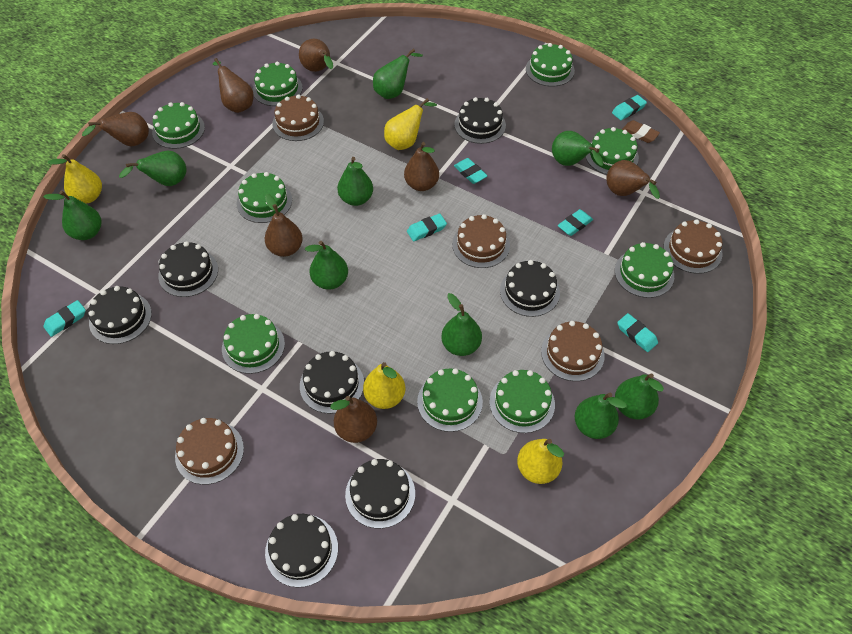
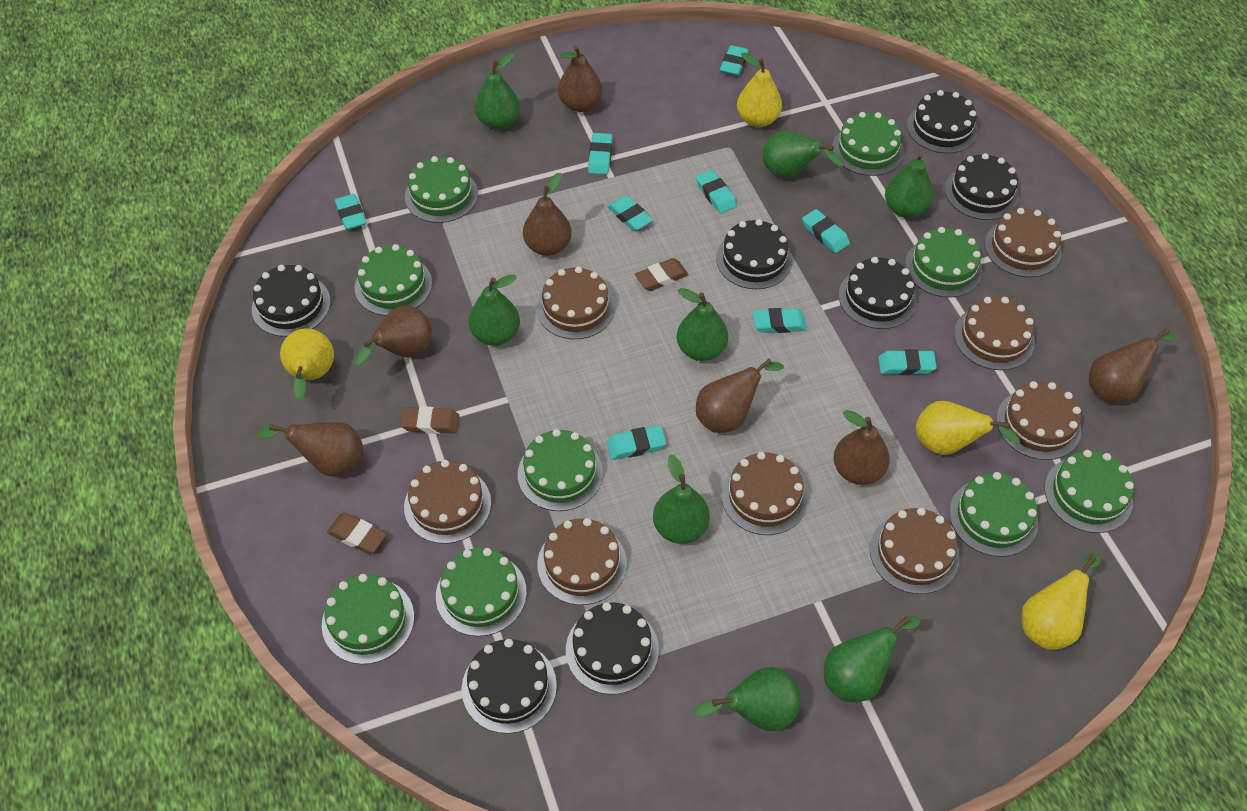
brown cake: 5 -> 8
brown eraser: 1 -> 3
green pear: 9 -> 8
turquoise eraser: 6 -> 9

